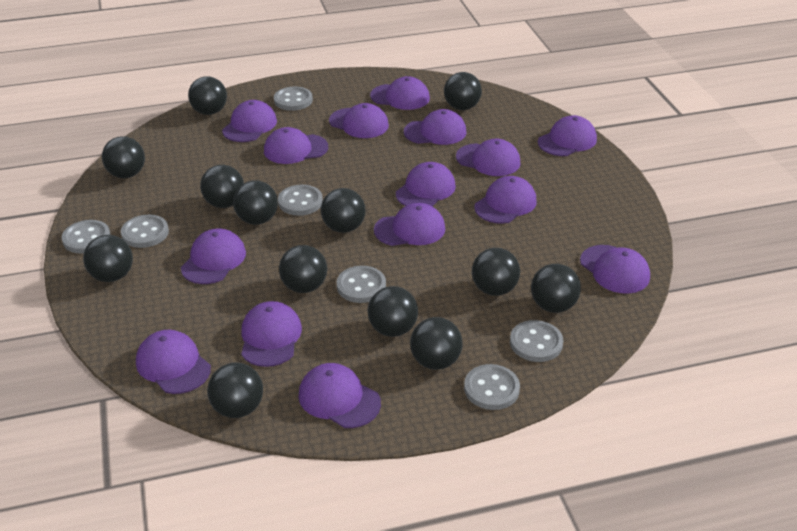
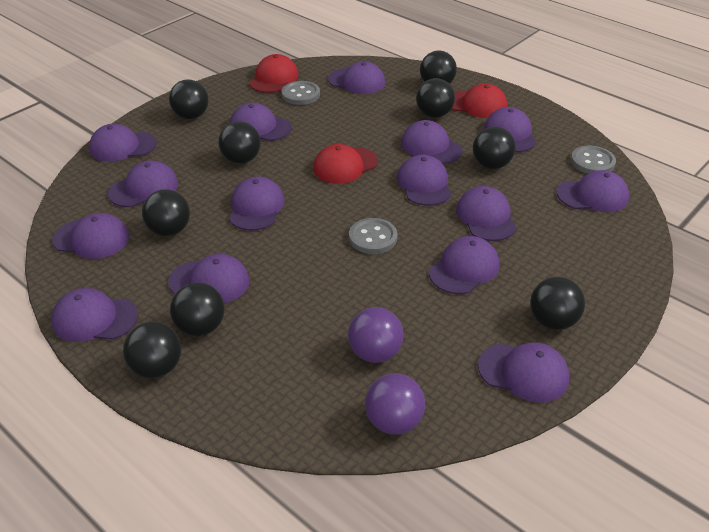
black ball: 13 -> 9
grey button: 7 -> 3
purple ball: 0 -> 2
red cap: 0 -> 3

